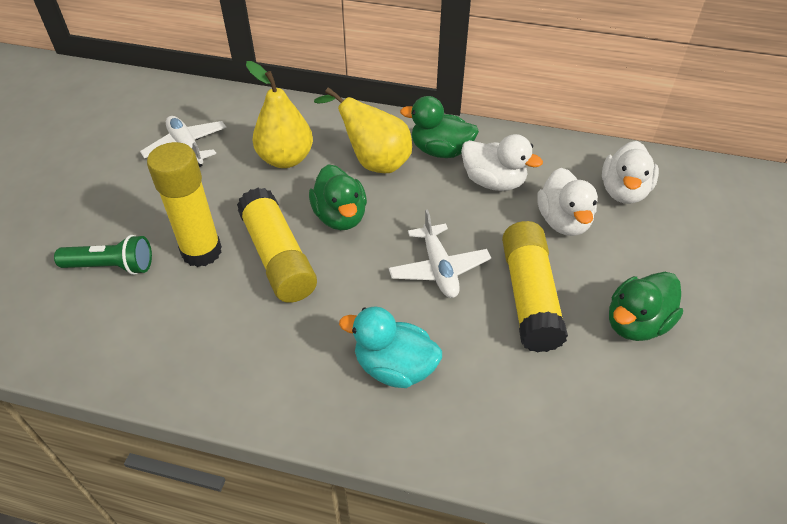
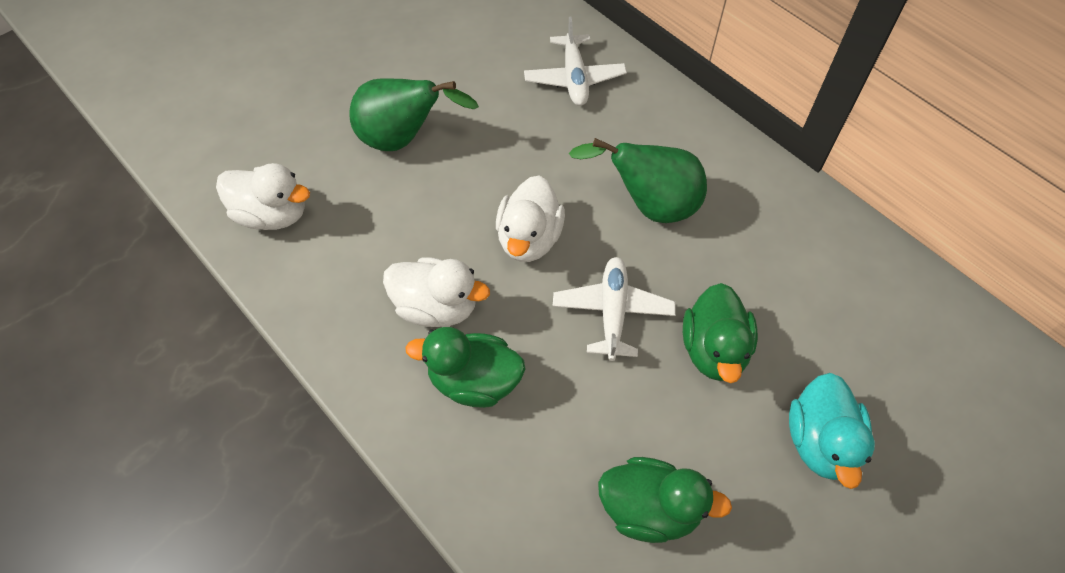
green flashlight: 1 -> 0
green pear: 0 -> 2
yellow glue stick: 3 -> 0
yellow pear: 2 -> 0

